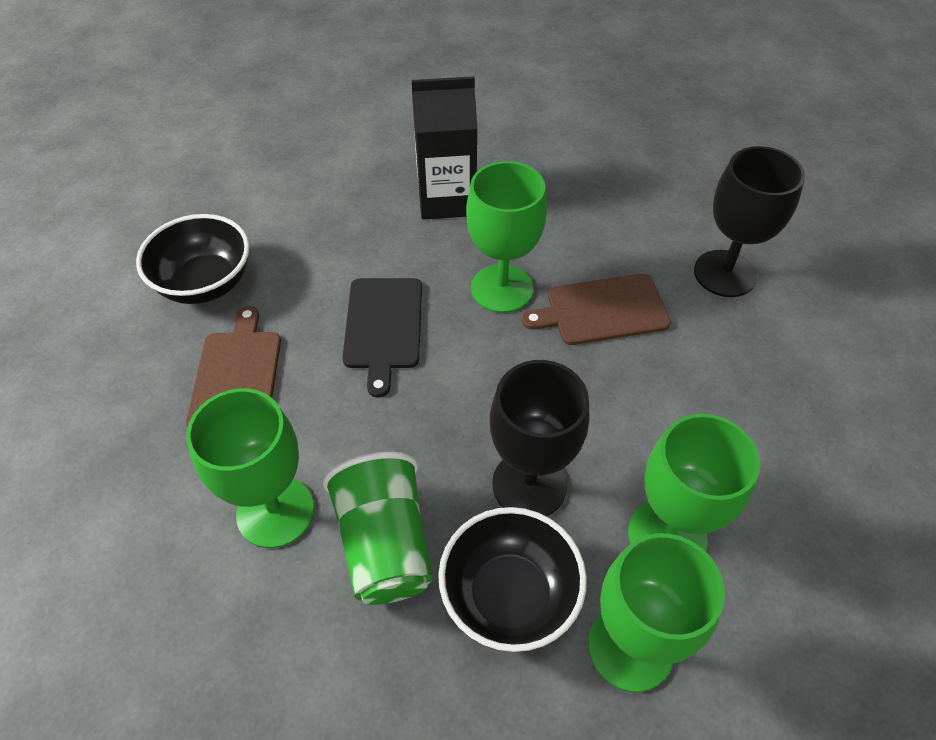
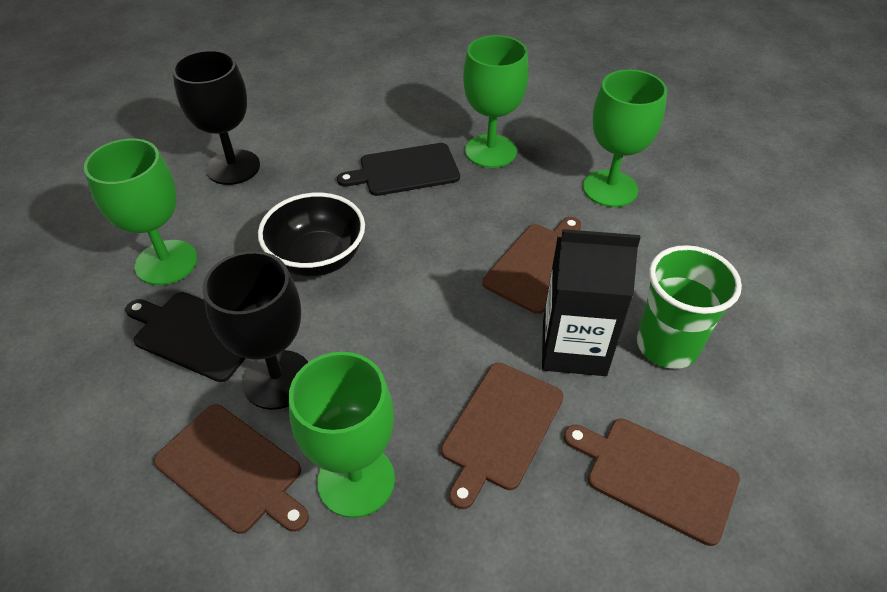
black bowl: 2 -> 1
black cutting board: 1 -> 2
brown cutting board: 2 -> 4

